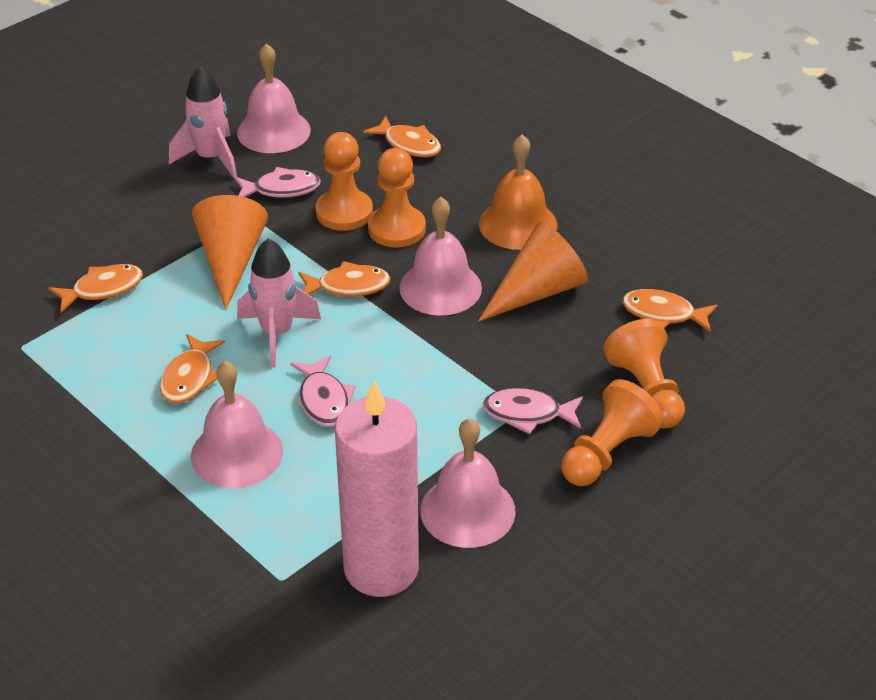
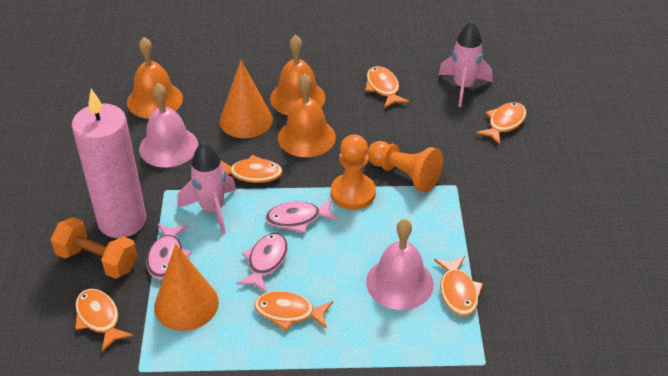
orange bell: 1 -> 3
orange dumbbell: 0 -> 1
orange fish: 5 -> 6
orange pawn: 4 -> 2
pink bell: 4 -> 2

